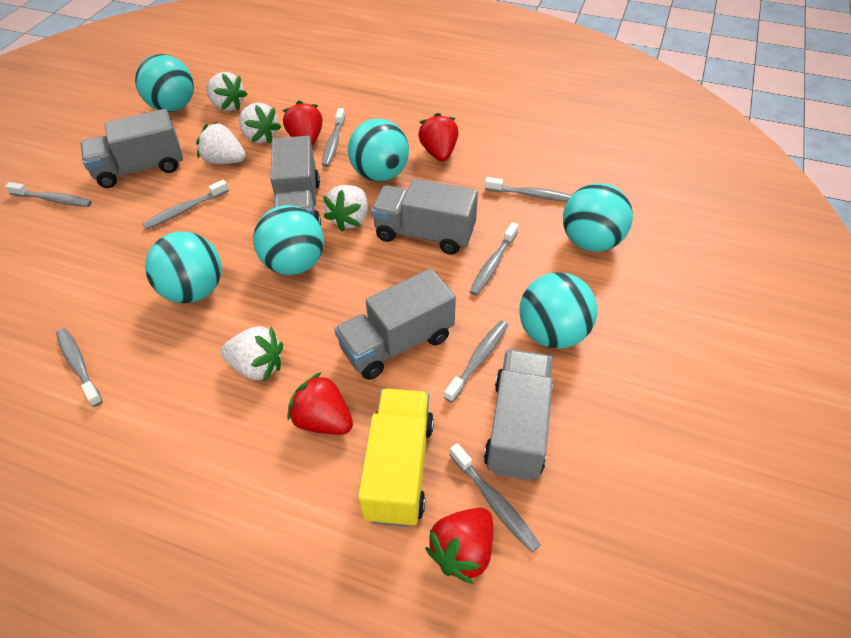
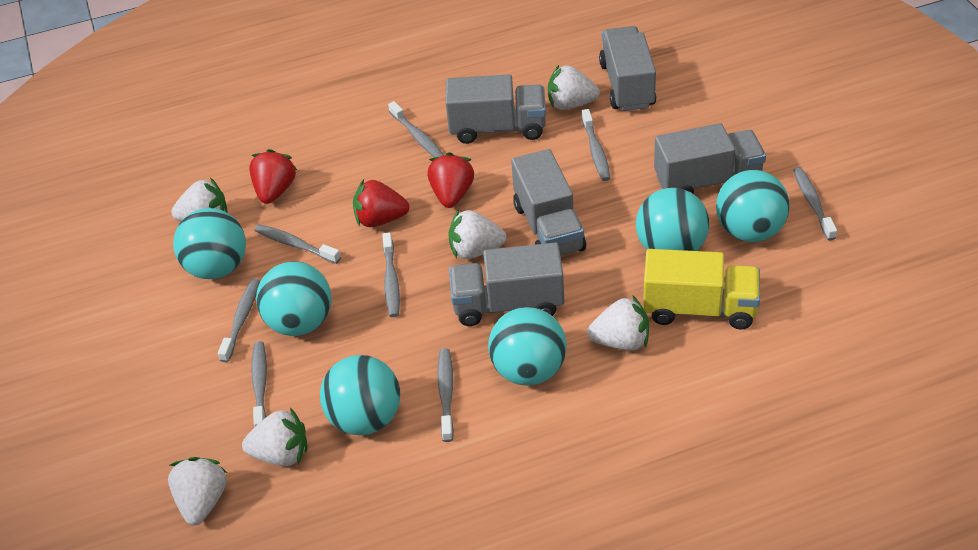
red strawberry: 4 -> 3
white strawberry: 5 -> 6

